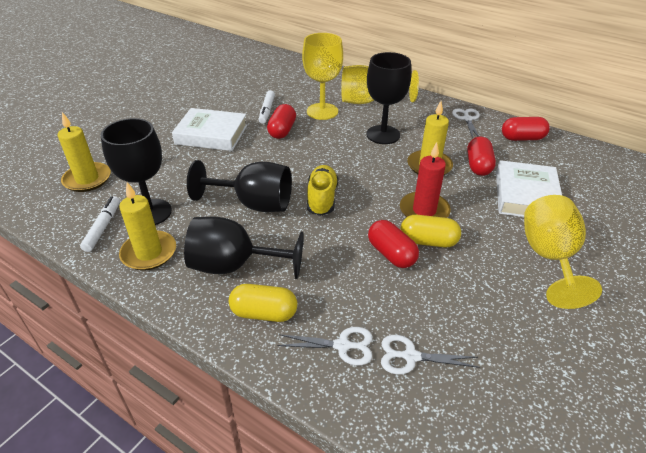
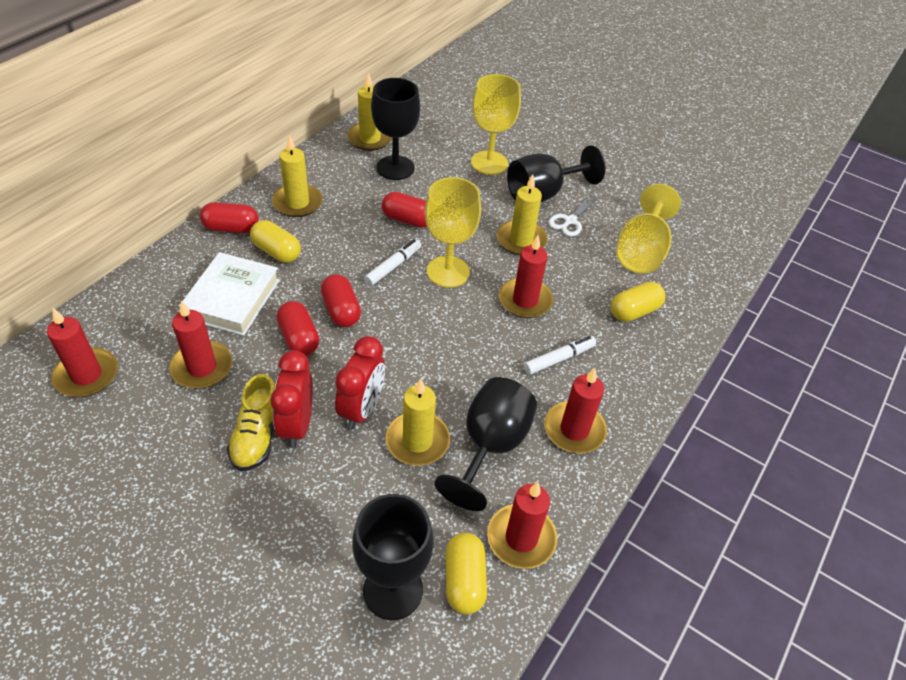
red candle: 1 -> 5
red clock: 0 -> 2
white book: 2 -> 1
white scissors: 3 -> 1
yellow candle: 3 -> 4
yellow capsule: 2 -> 3

